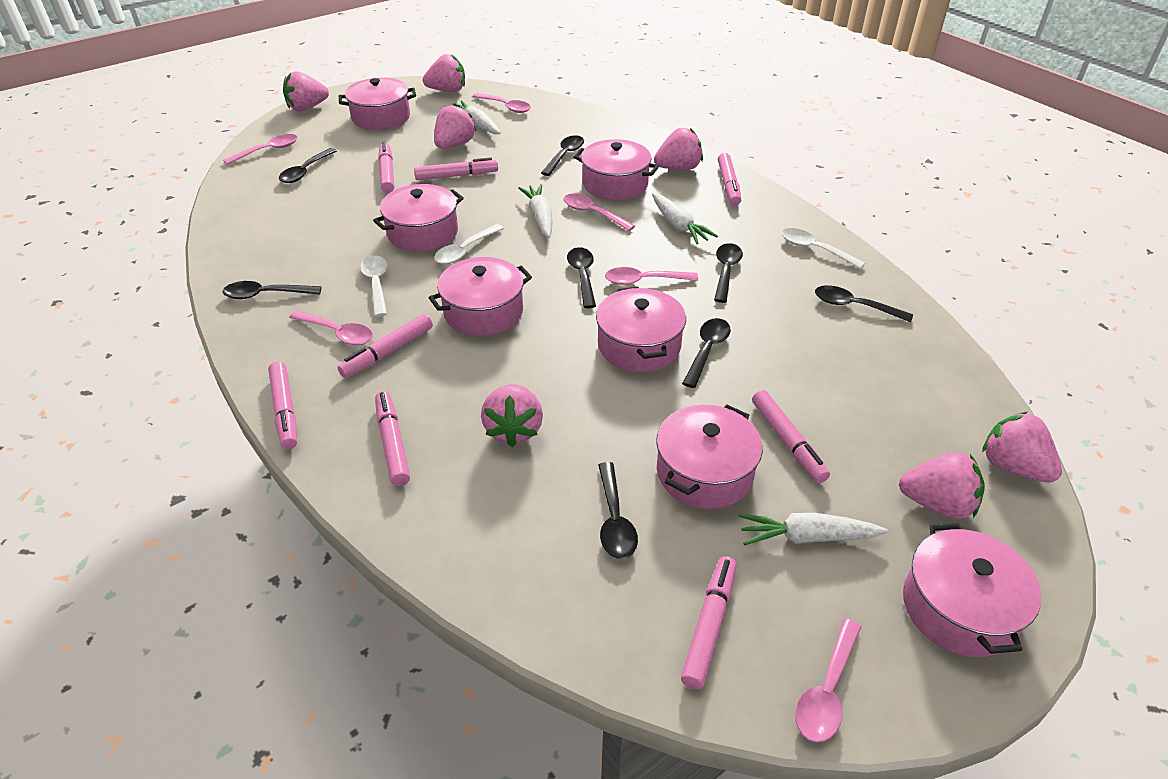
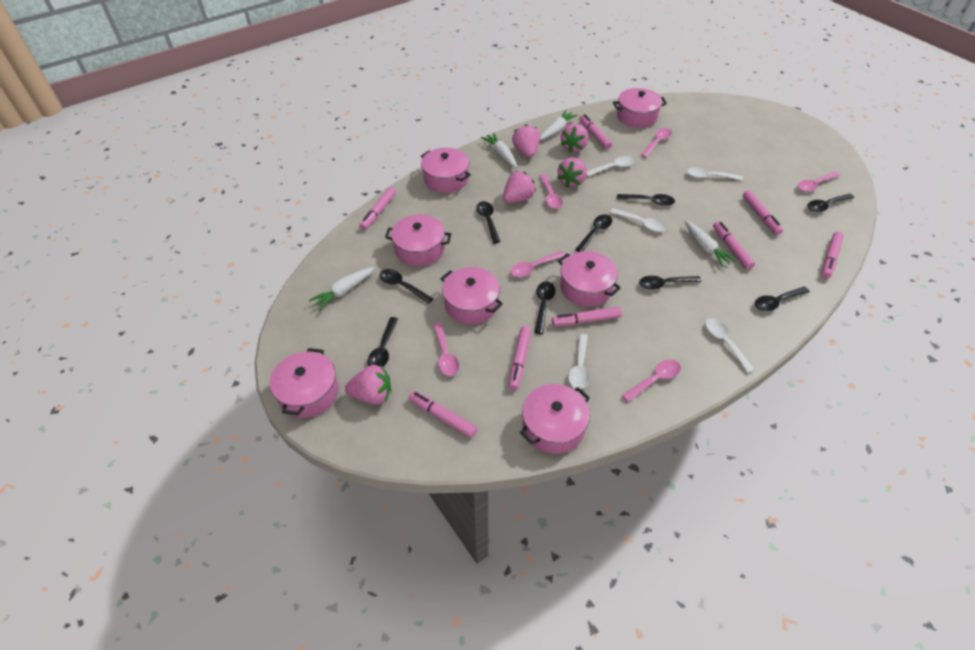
black spoon: 8 -> 9
pink strawberry: 7 -> 5
white spoon: 3 -> 5

